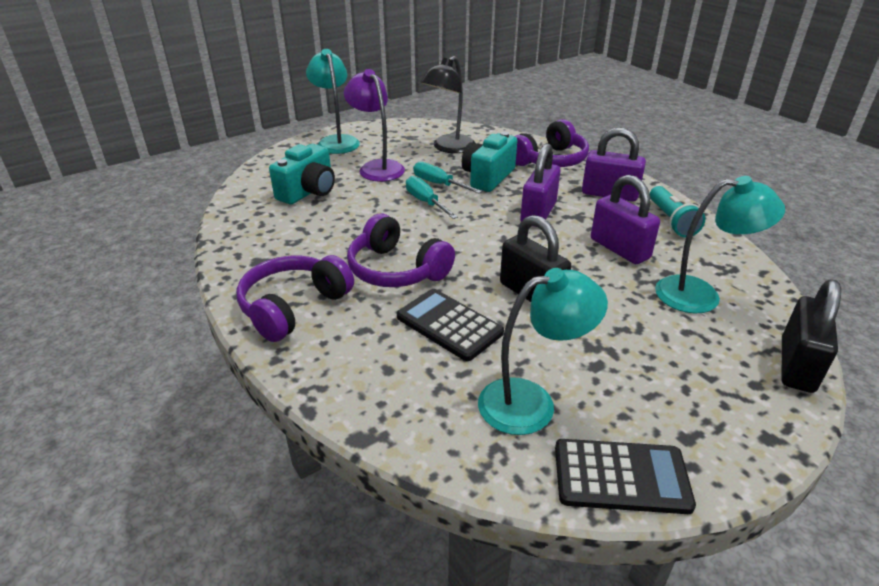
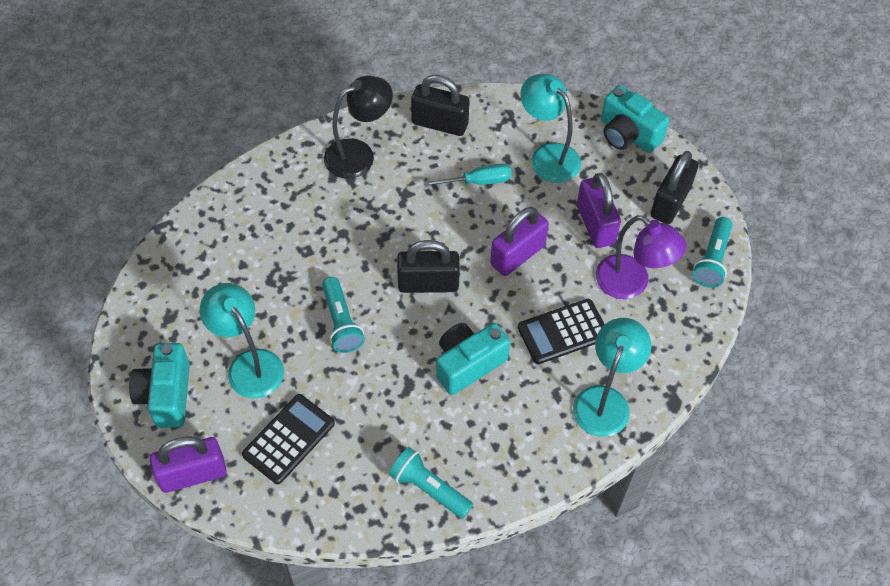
black padlock: 2 -> 3
purple headphones: 3 -> 0
turquoise camera: 2 -> 3
turquoise flashlight: 1 -> 3
turquoise screwdriver: 2 -> 1

